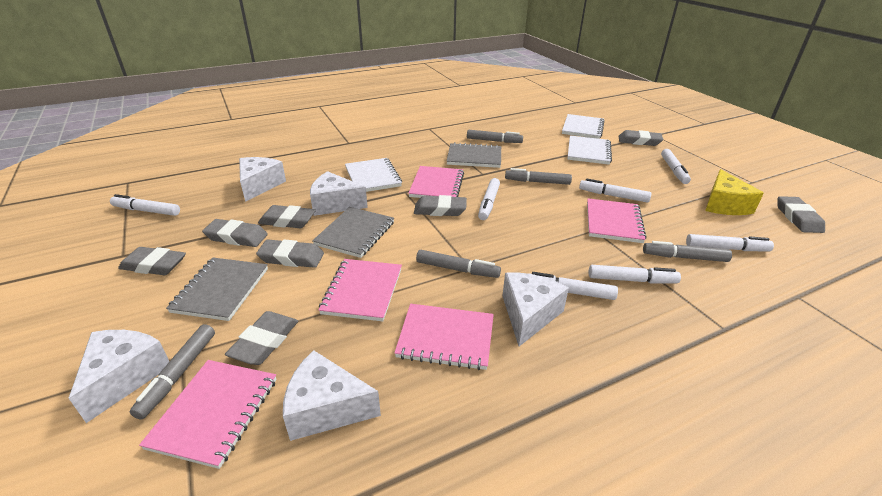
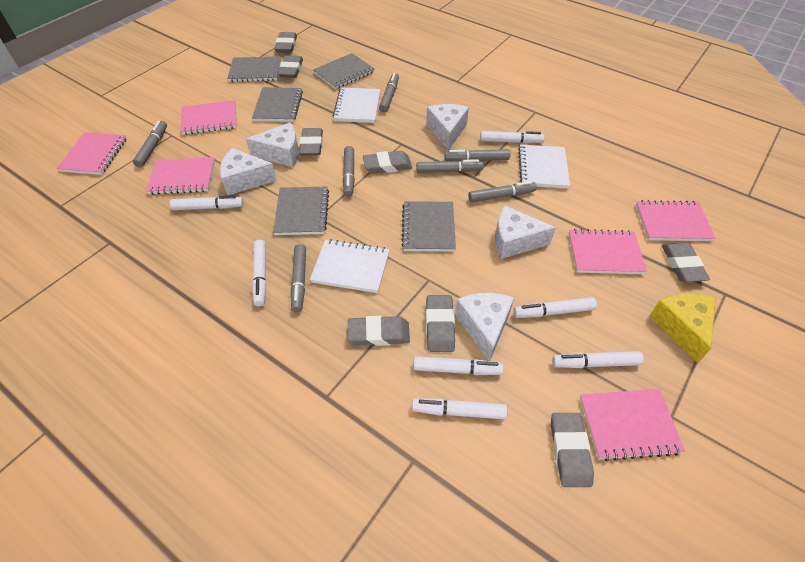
grey marker: 5 -> 7
grey notebook: 3 -> 5
pink notebook: 5 -> 6

